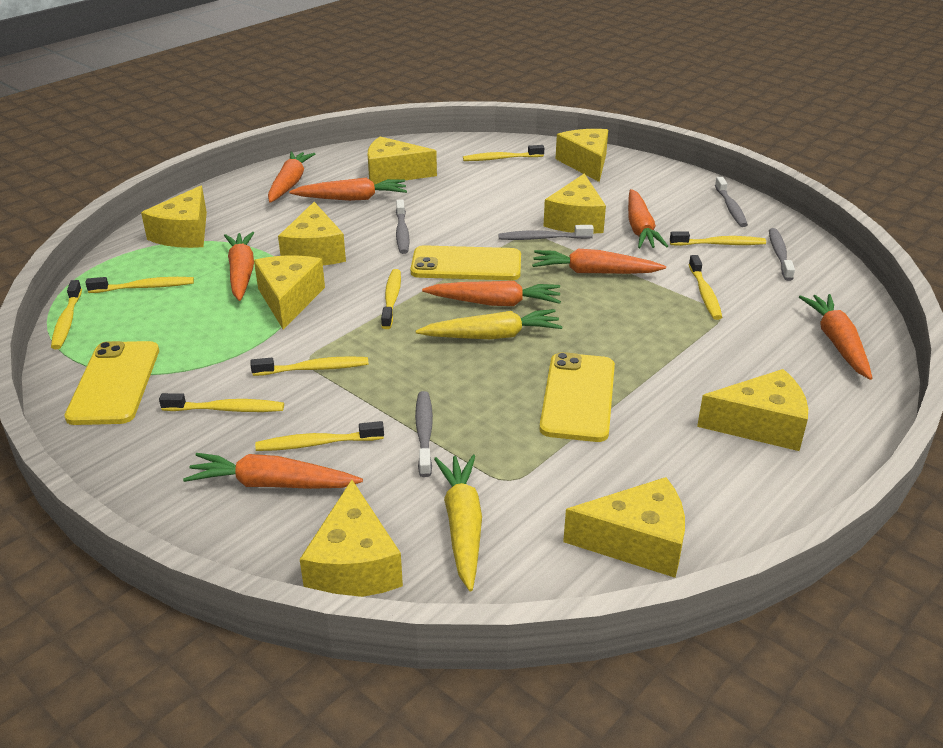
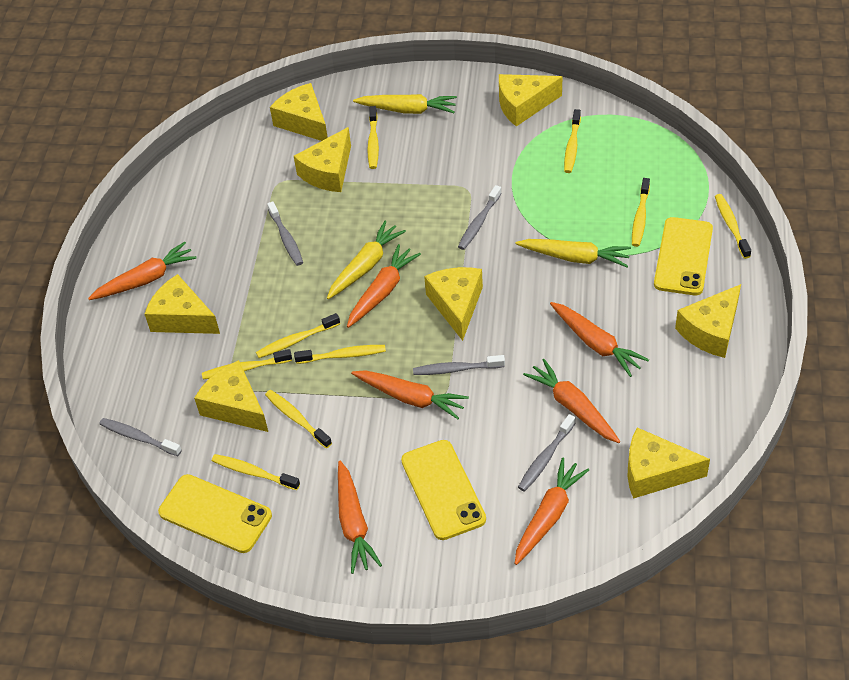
orange carrot: 8 -> 7
yellow carrot: 2 -> 3
yellow cheese: 9 -> 8

